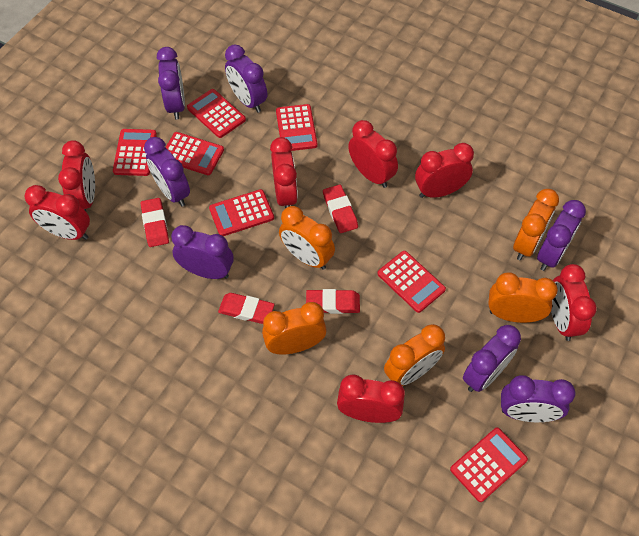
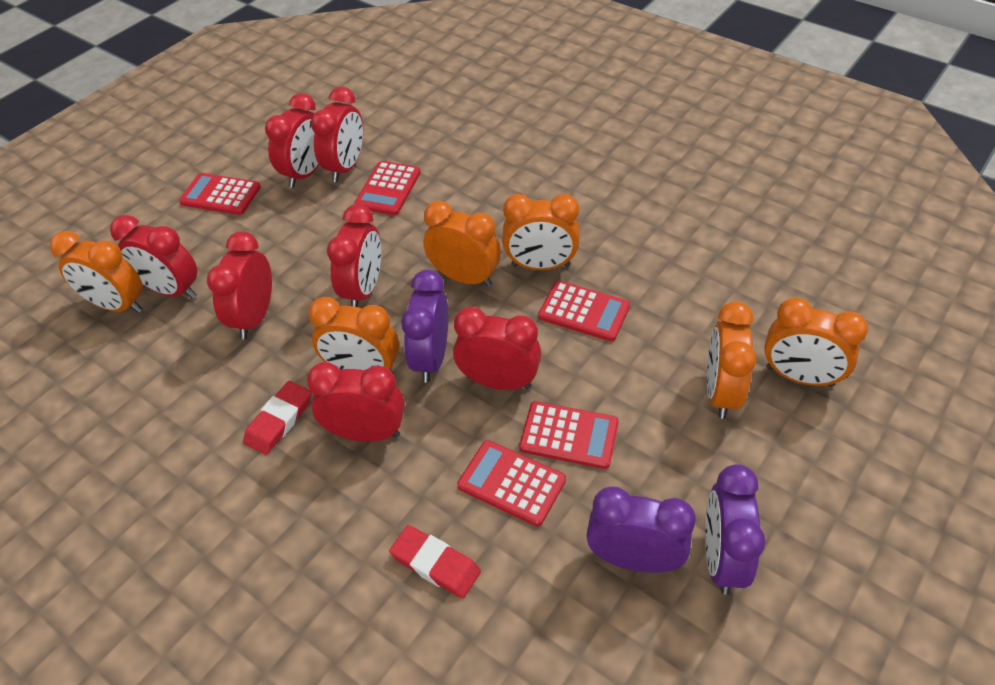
orange clock: 5 -> 6
purple clock: 7 -> 3
red calculator: 7 -> 5
red eraser: 4 -> 2

